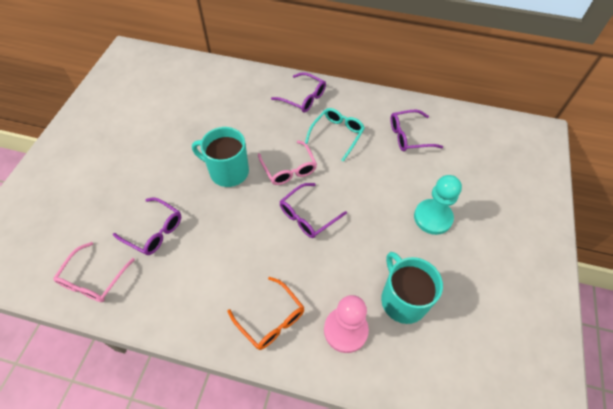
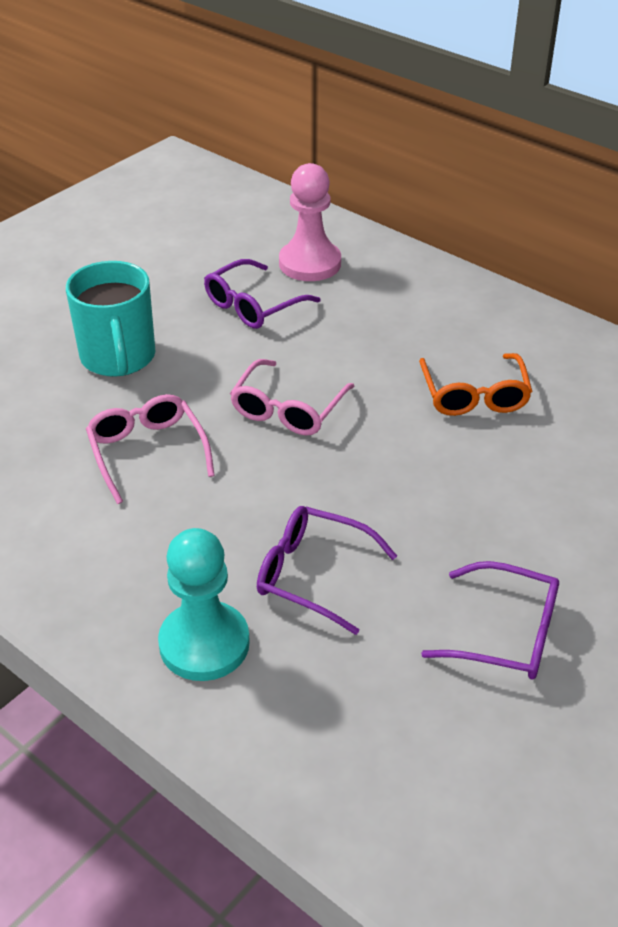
purple glasses: 4 -> 3
turquoise glasses: 1 -> 0
turquoise mug: 2 -> 1

